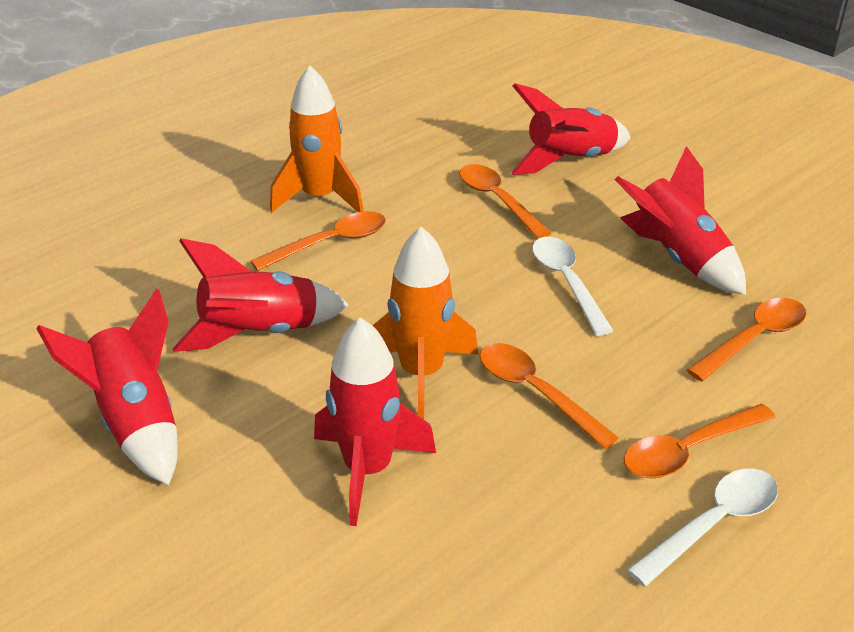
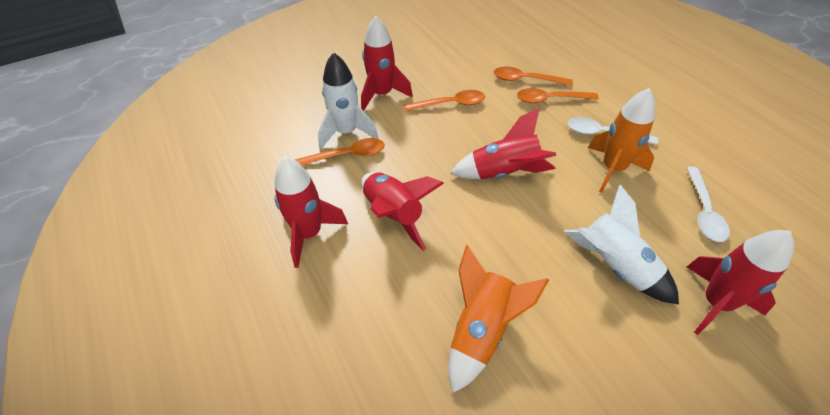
orange spoon: 5 -> 4
white rocket: 0 -> 2

